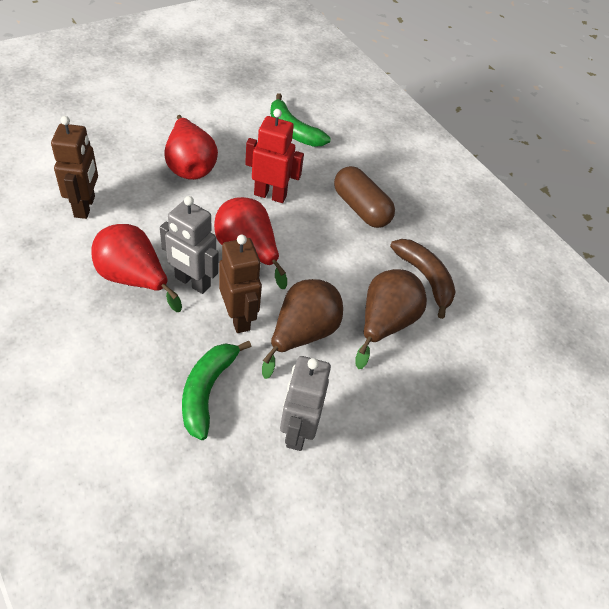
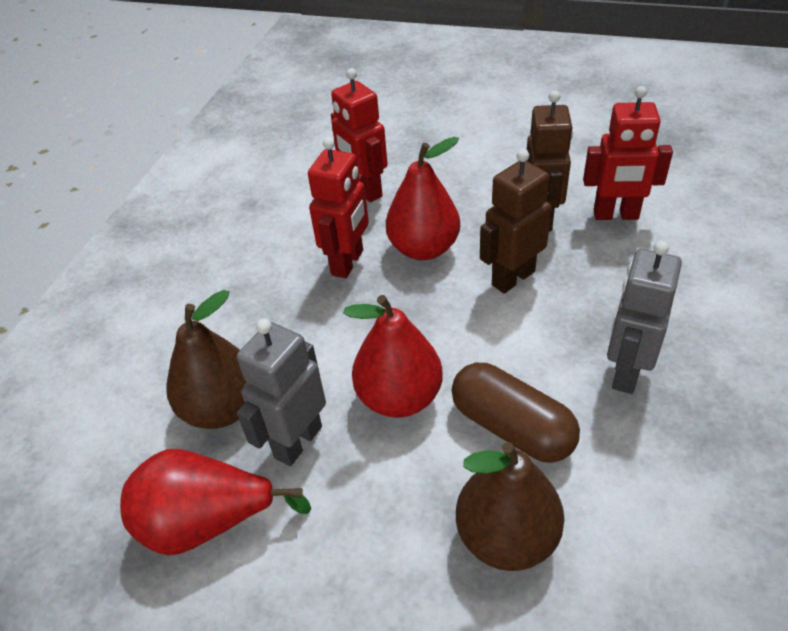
brown banana: 1 -> 0
green banana: 2 -> 0
red robot: 1 -> 3

